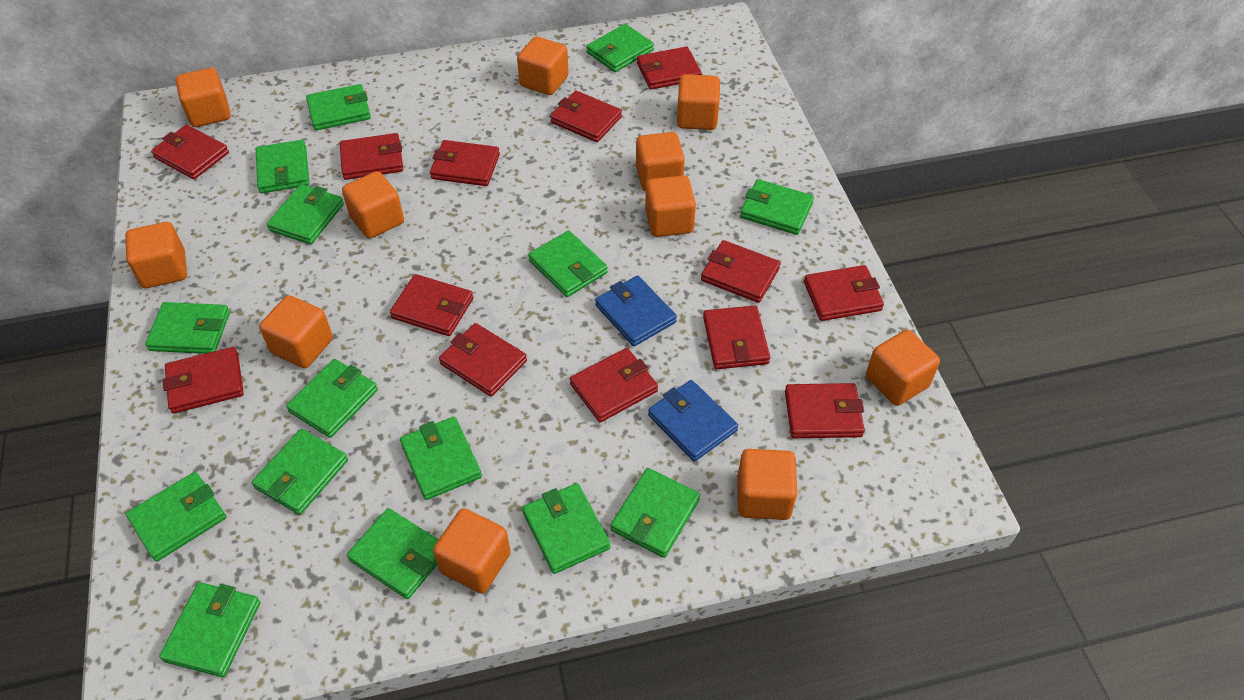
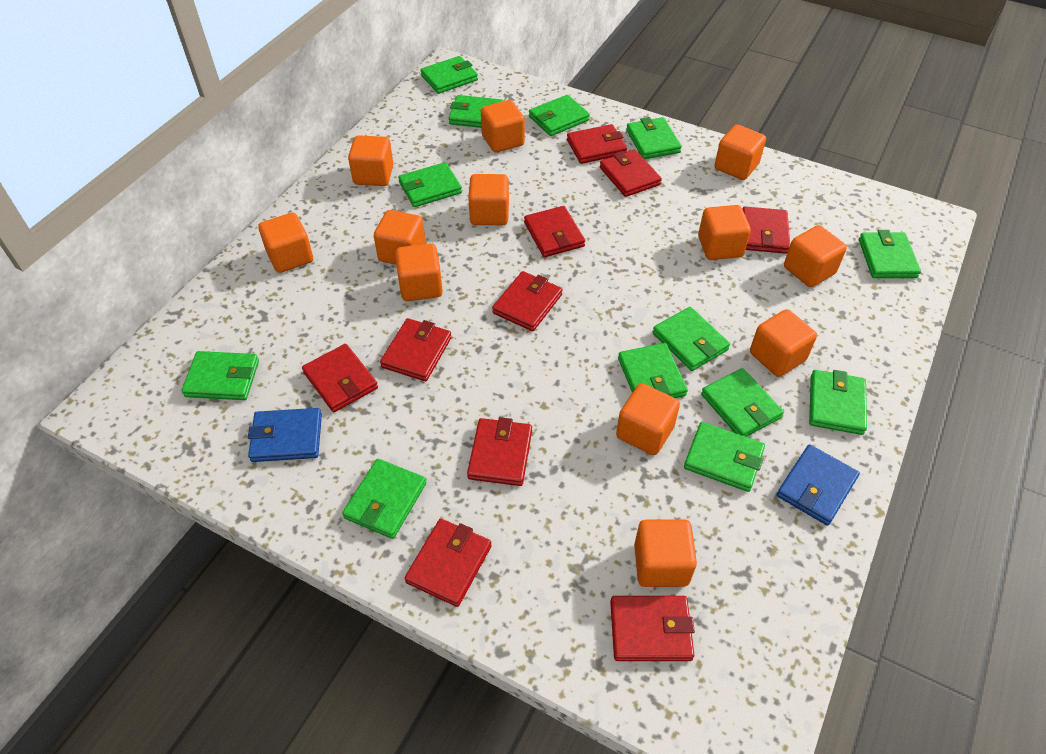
green wallet: 15 -> 13
orange cube: 11 -> 12
red wallet: 13 -> 10

